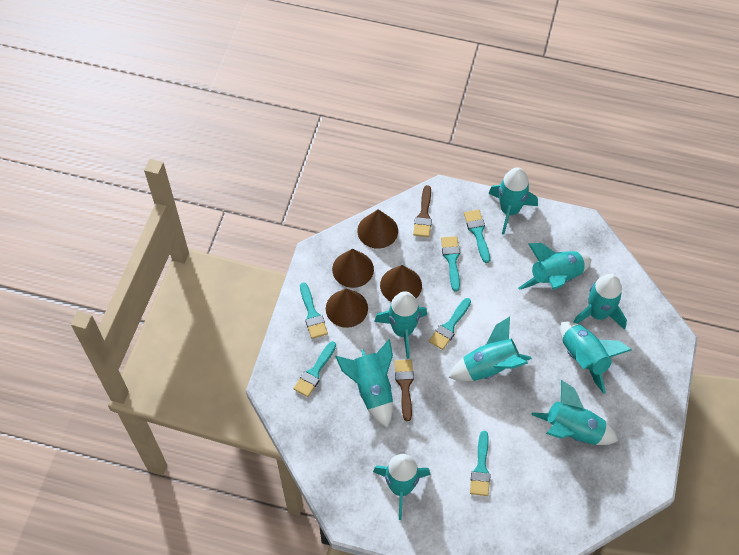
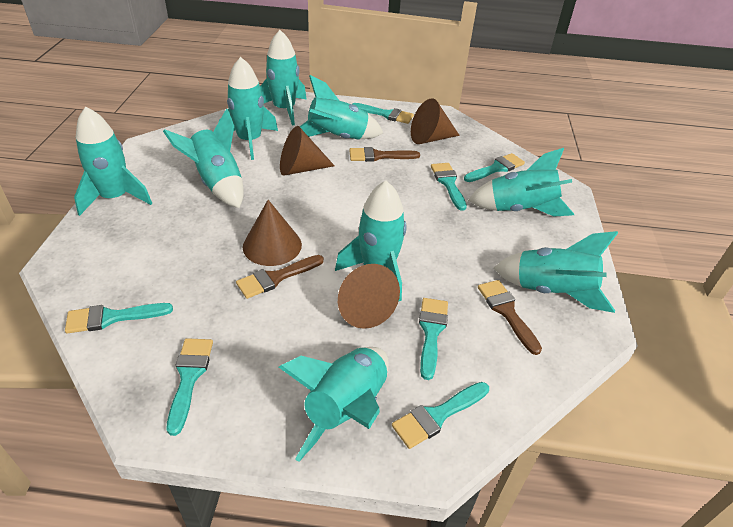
brown brush: 2 -> 3
turquoise brush: 6 -> 7

